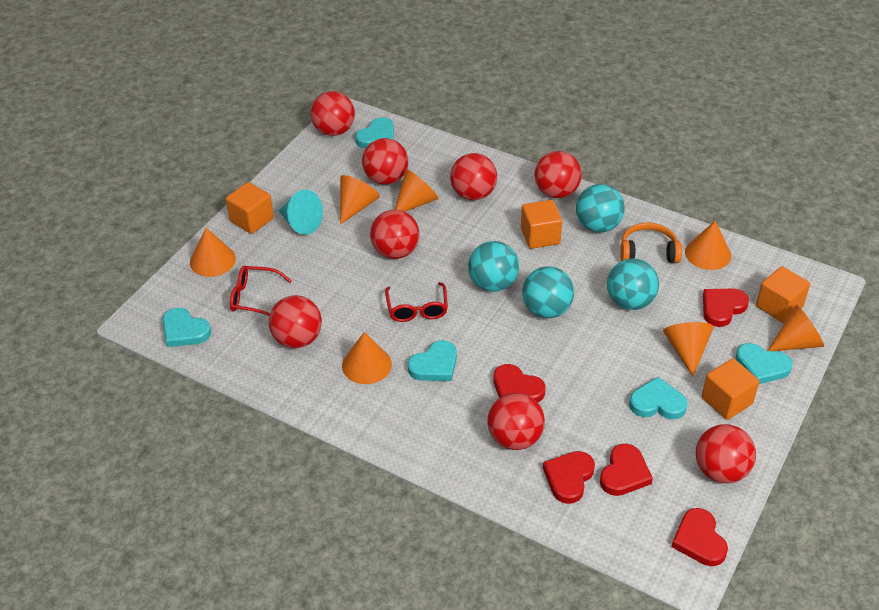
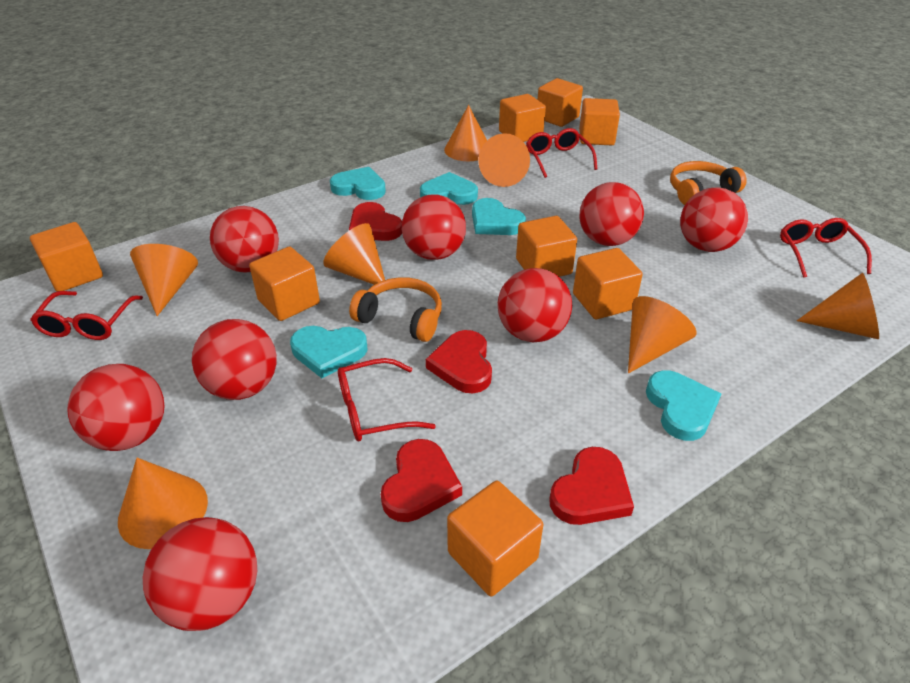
orange cube: 4 -> 8
orange headphones: 1 -> 2
red glasses: 2 -> 4
red heart: 5 -> 4
turquoise ball: 4 -> 0
turquoise cone: 1 -> 0

